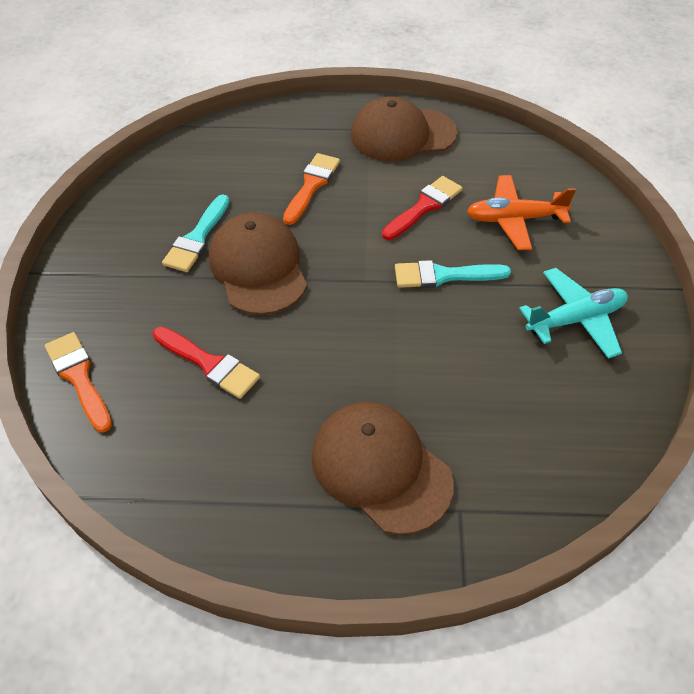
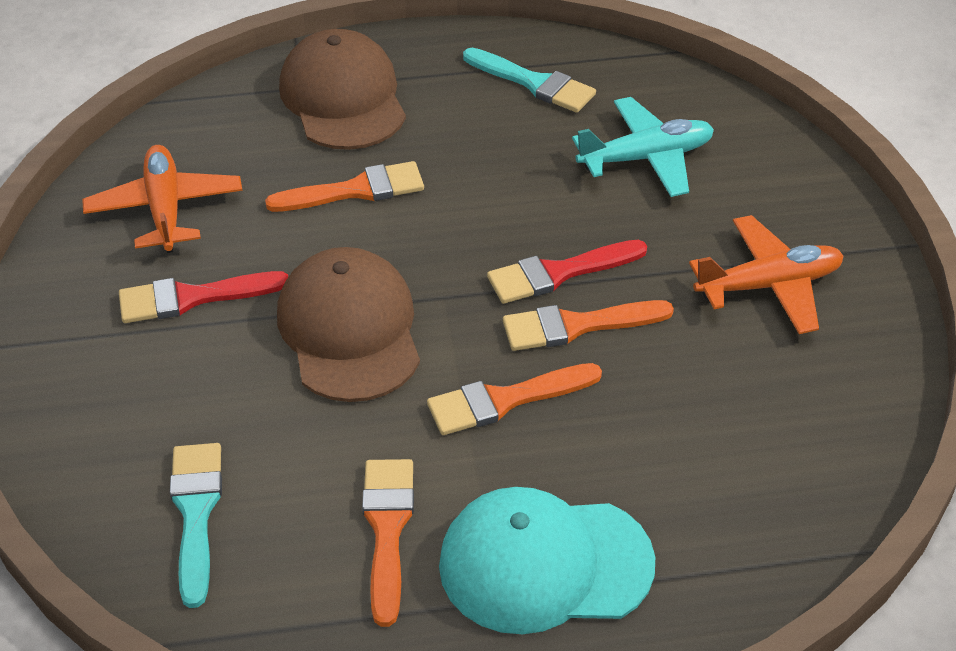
brown cap: 3 -> 2
orange brush: 2 -> 4
orange plane: 1 -> 2
turquoise cap: 0 -> 1

